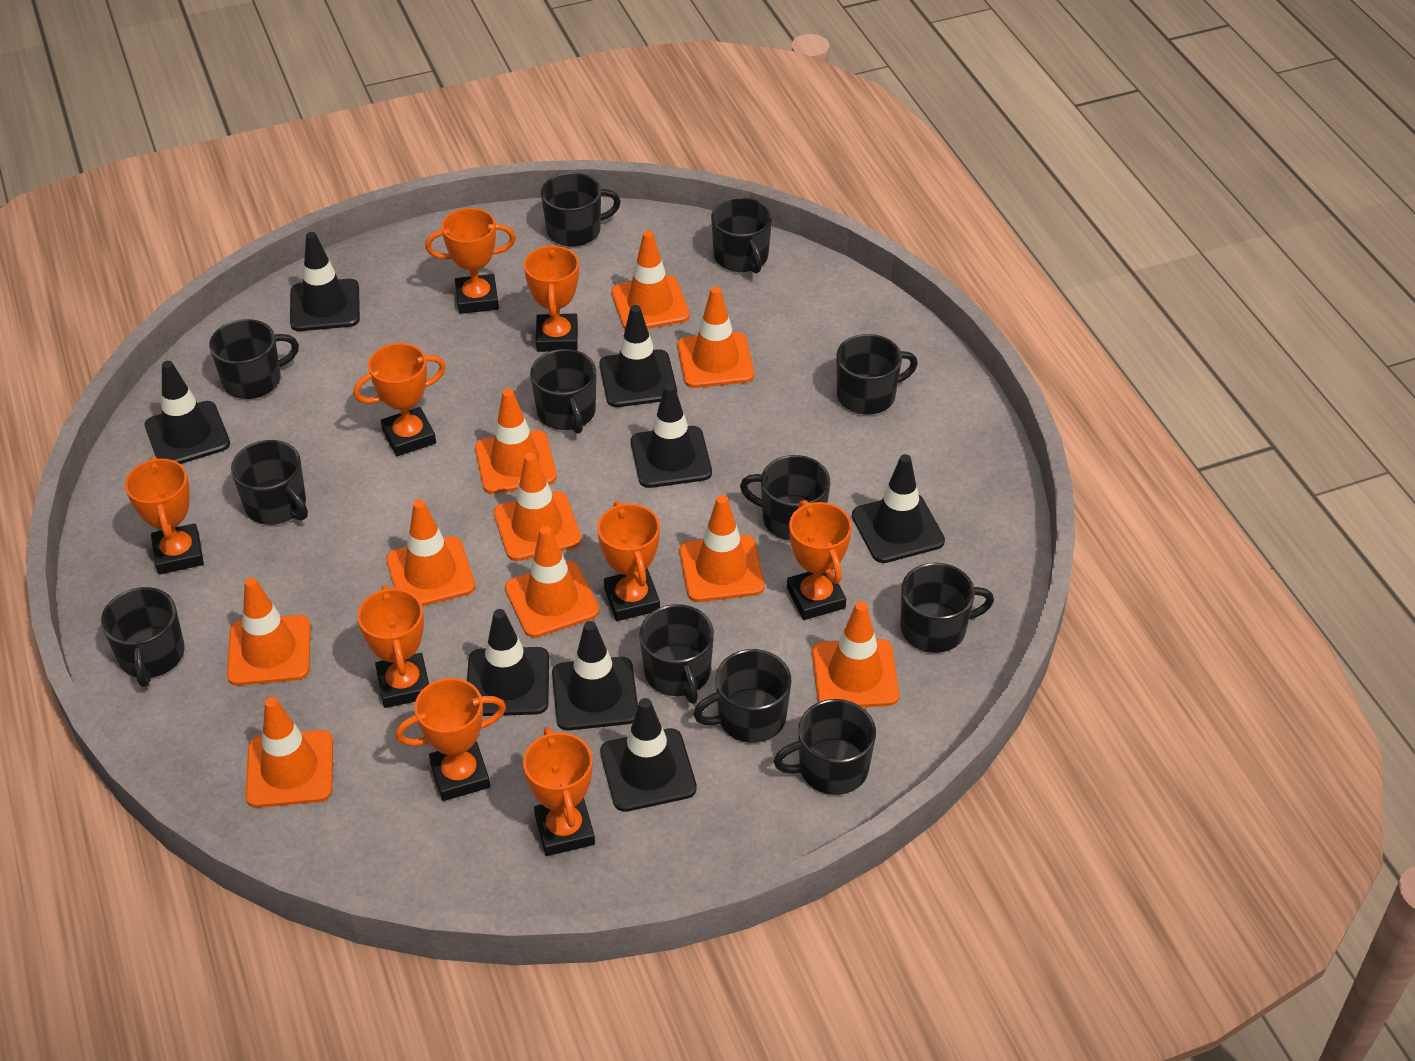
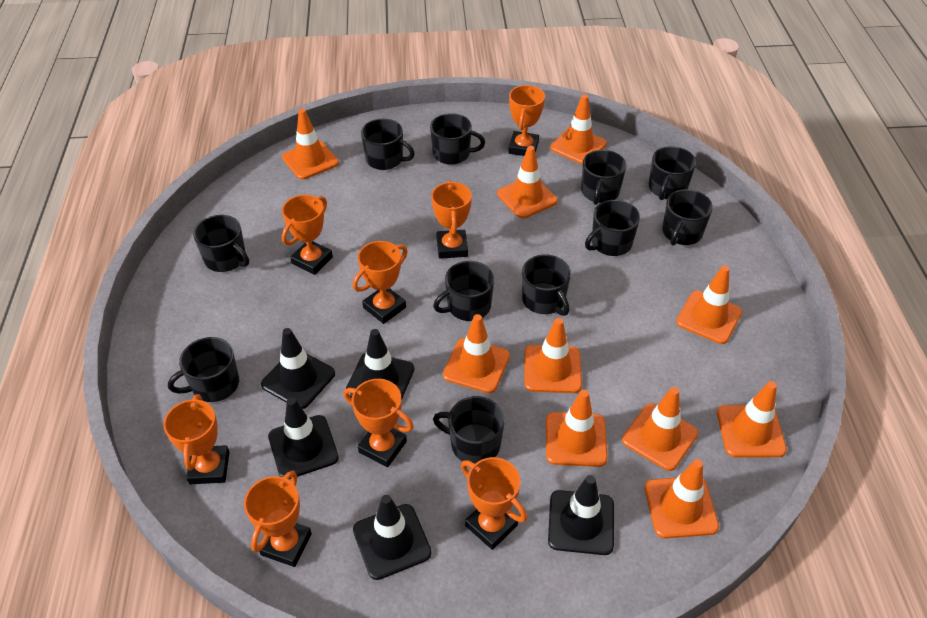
black mug: 12 -> 11
black traffic cone: 8 -> 5
orange trophy: 9 -> 8

